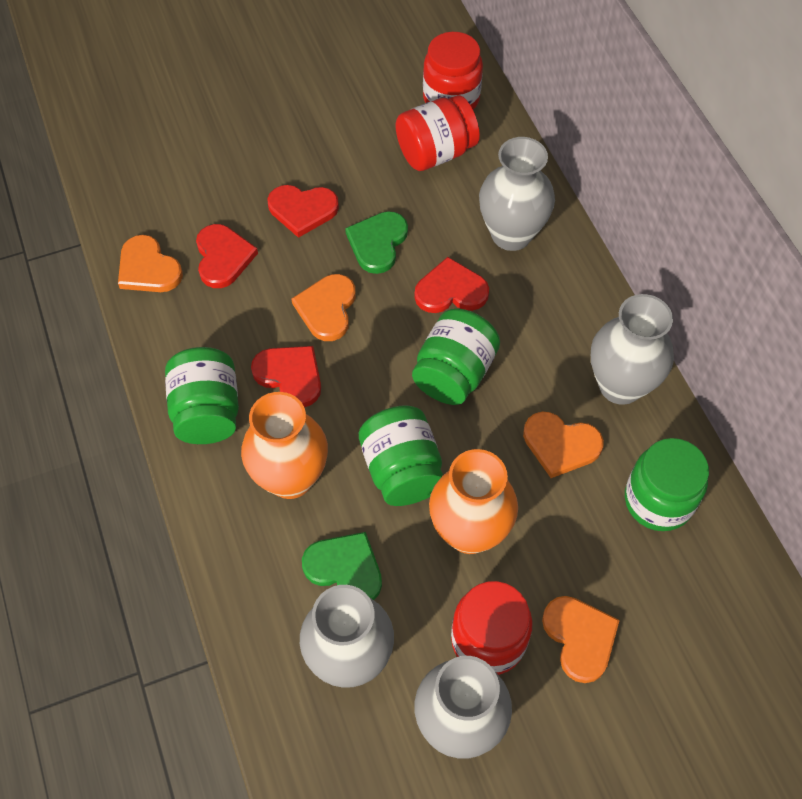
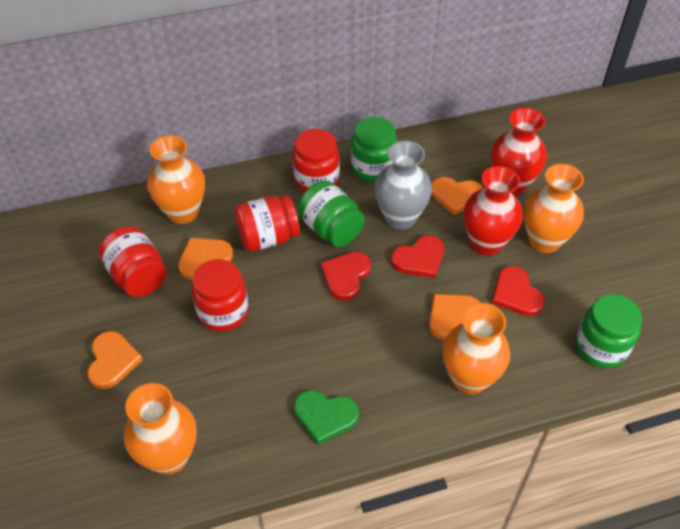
green heart: 2 -> 1
green jar: 4 -> 3
grey vase: 4 -> 1
orange vase: 2 -> 4
red heart: 4 -> 3
red jar: 3 -> 4
red vase: 0 -> 2

